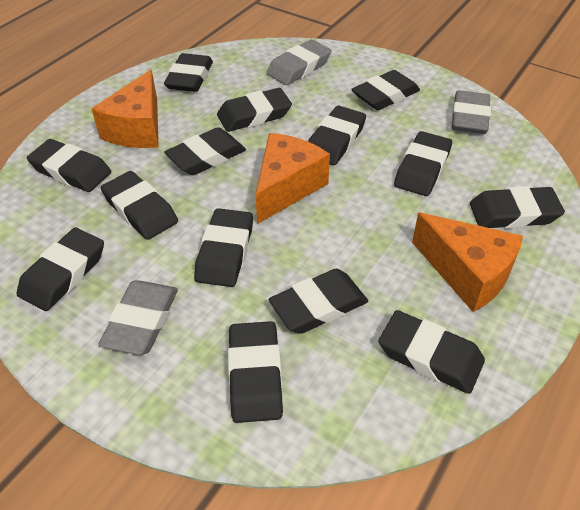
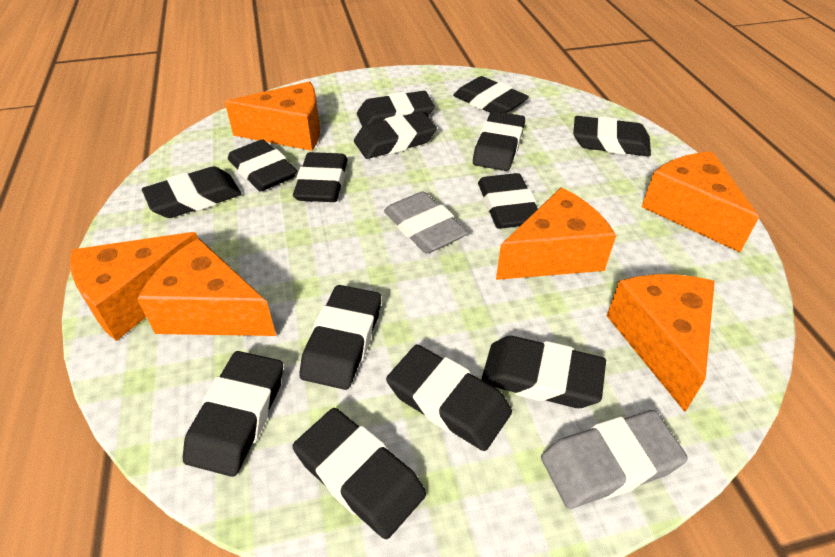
grey eraser: 3 -> 2
orange cheese: 3 -> 6

